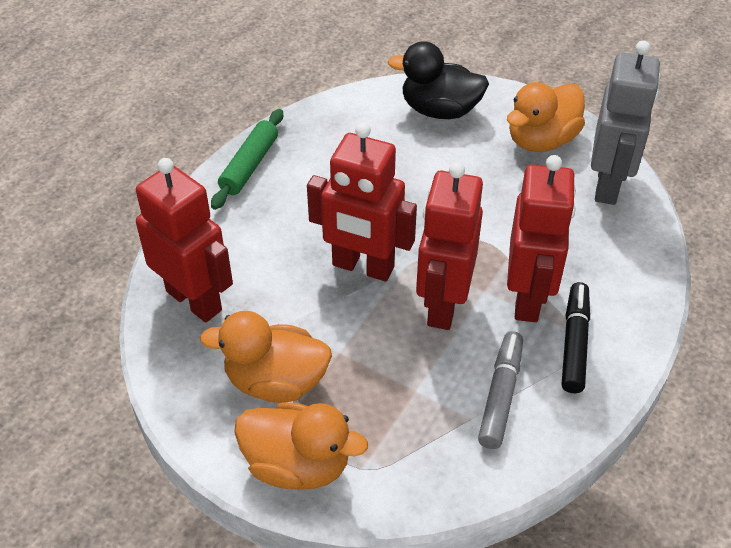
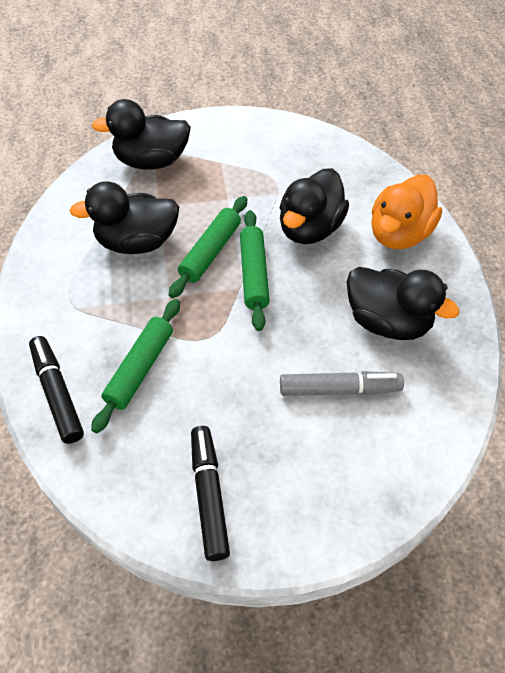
black duck: 1 -> 4
black marker: 1 -> 2
green rolling pin: 1 -> 3
grey robot: 1 -> 0
orange duck: 3 -> 1
red robot: 4 -> 0

